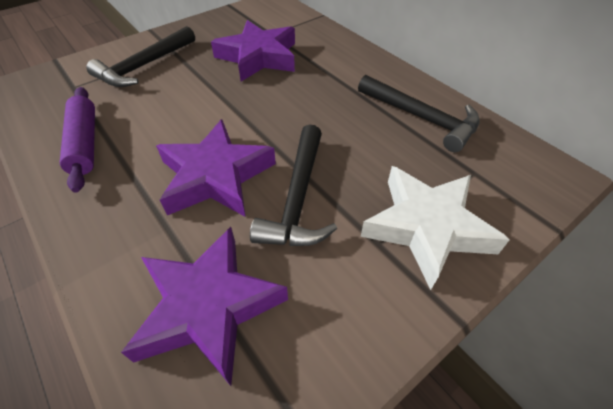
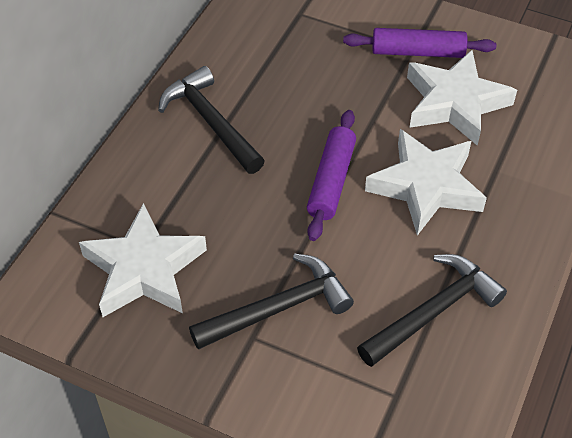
purple rolling pin: 1 -> 2
purple star: 3 -> 0
white star: 1 -> 3

